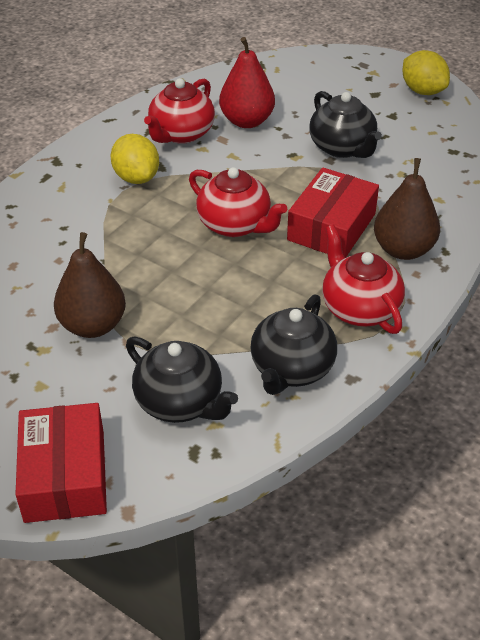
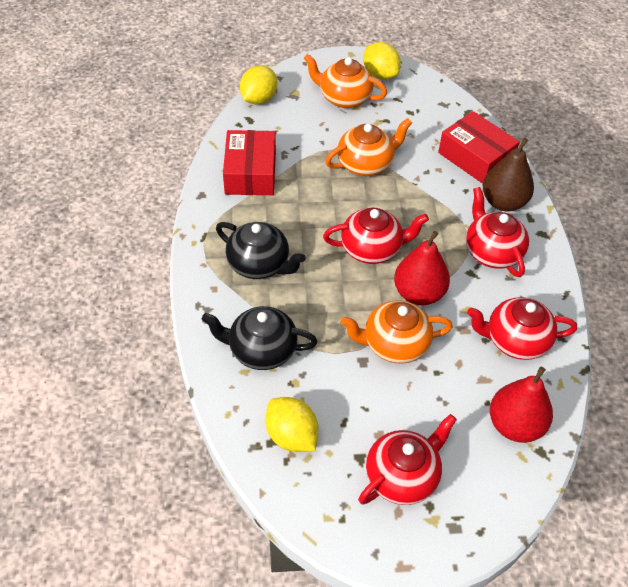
black teapot: 3 -> 2
brown pear: 2 -> 1
orange teapot: 0 -> 3
red pear: 1 -> 2
red teapot: 3 -> 4
yellow lemon: 2 -> 3

